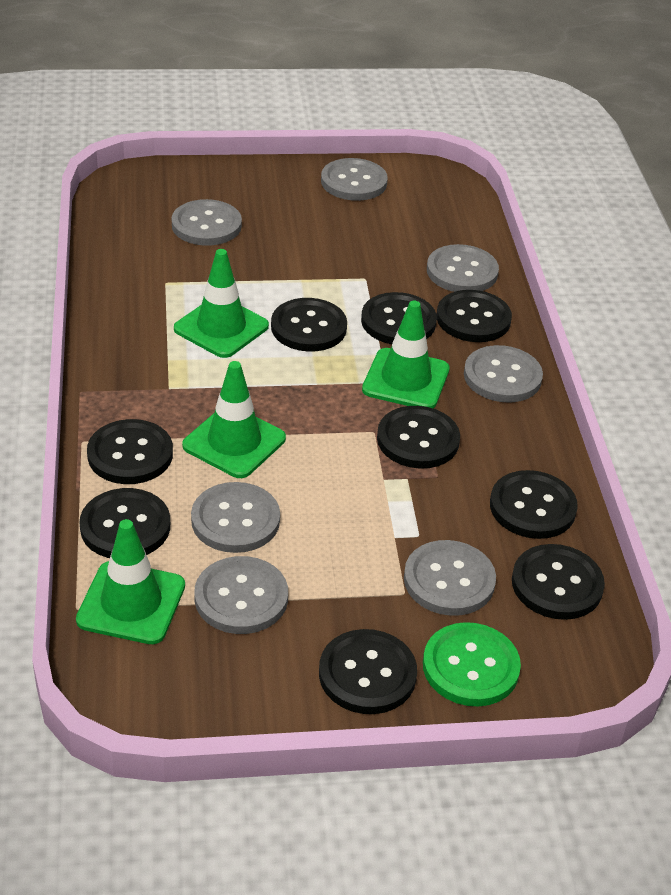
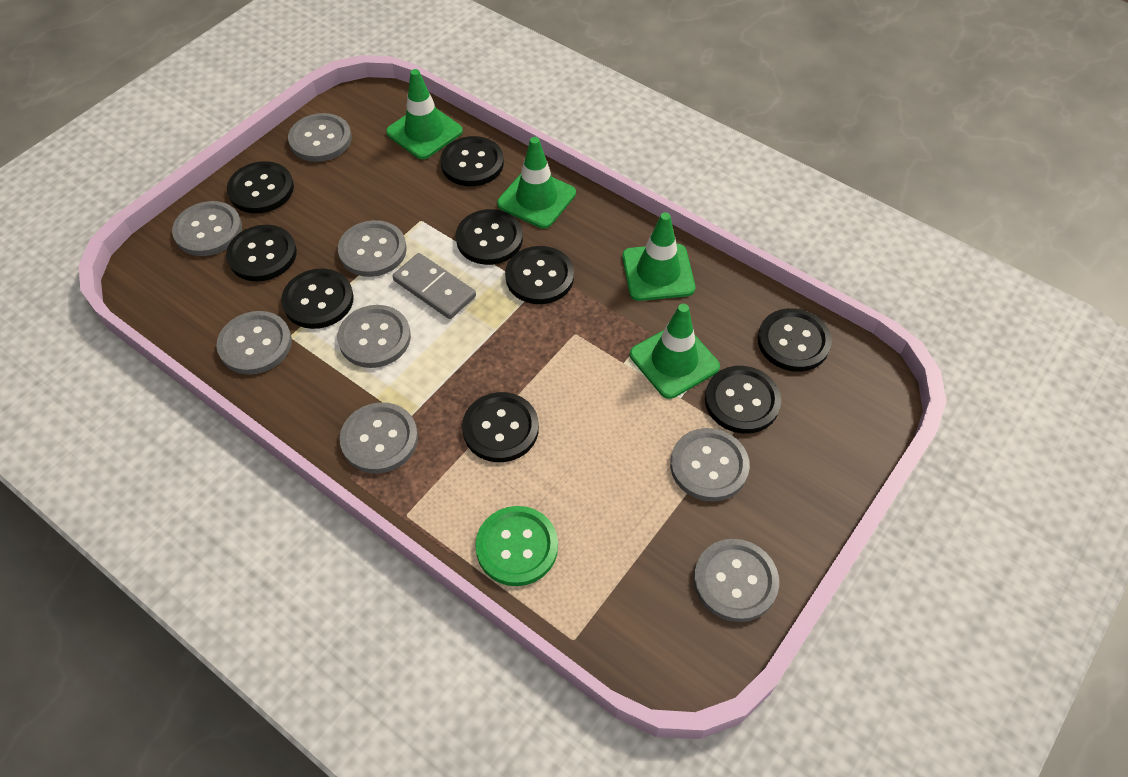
grey button: 7 -> 8
grey domino: 0 -> 1

